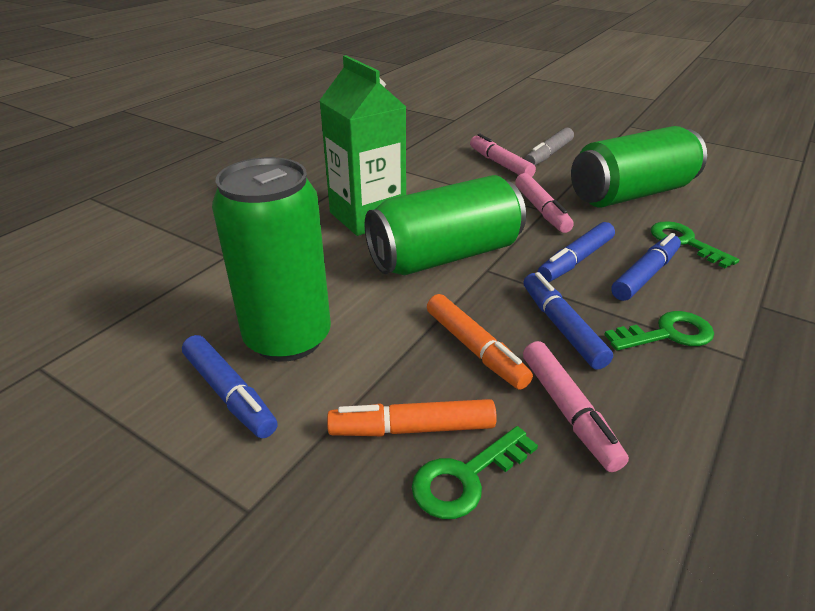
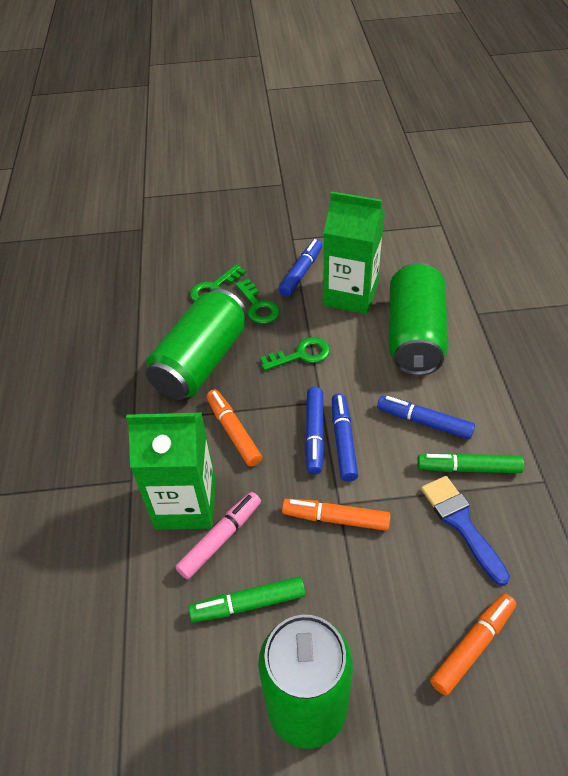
blue brush: 0 -> 1
green carton: 1 -> 2
green marker: 0 -> 2
grey marker: 1 -> 0
orange marker: 2 -> 3
pink marker: 3 -> 1

